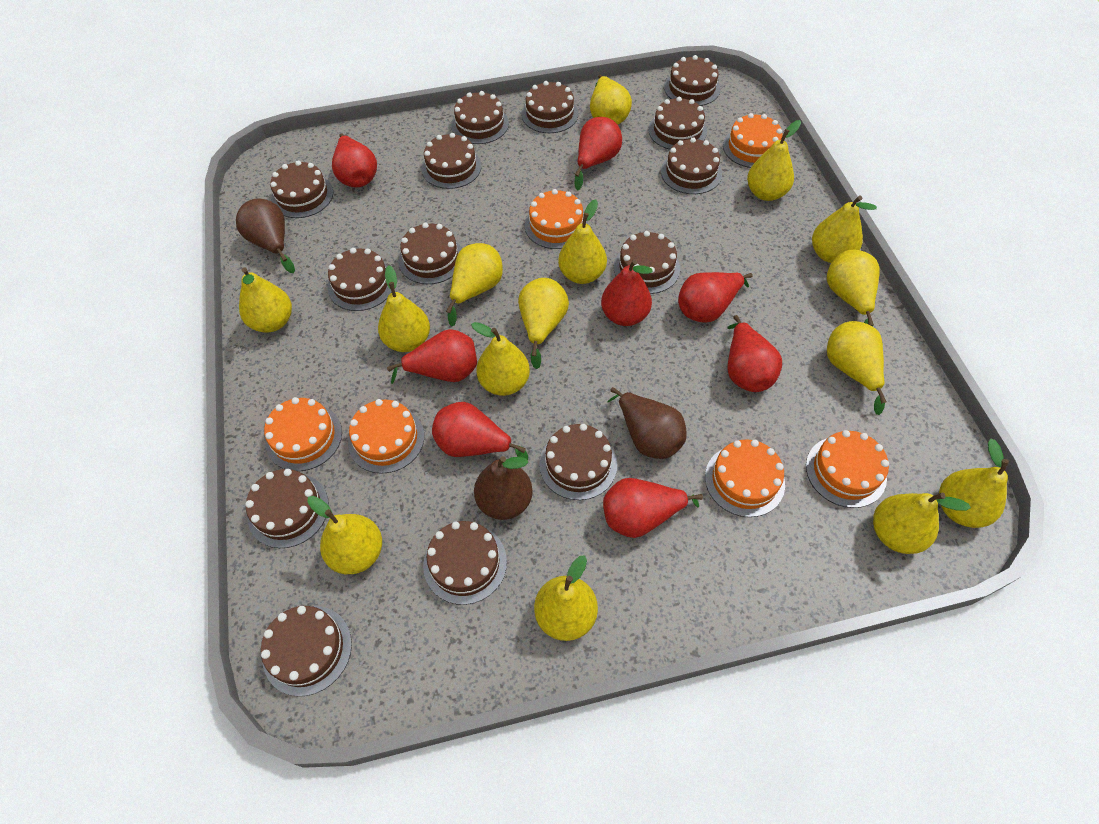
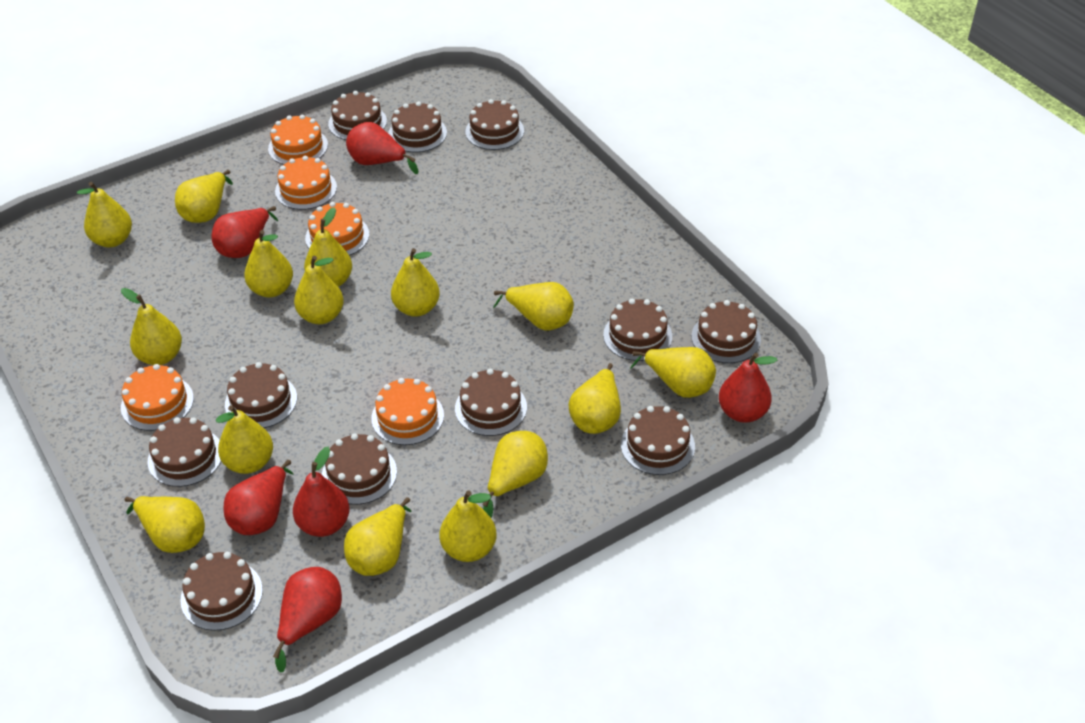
brown cake: 14 -> 11
brown pear: 3 -> 0
orange cake: 6 -> 5
red pear: 8 -> 6

